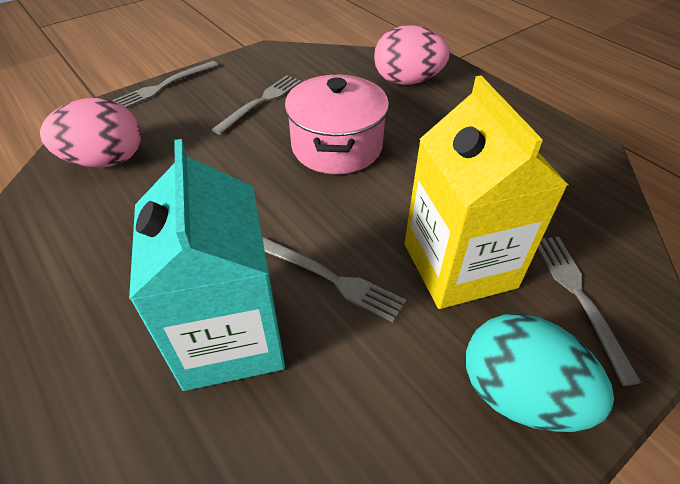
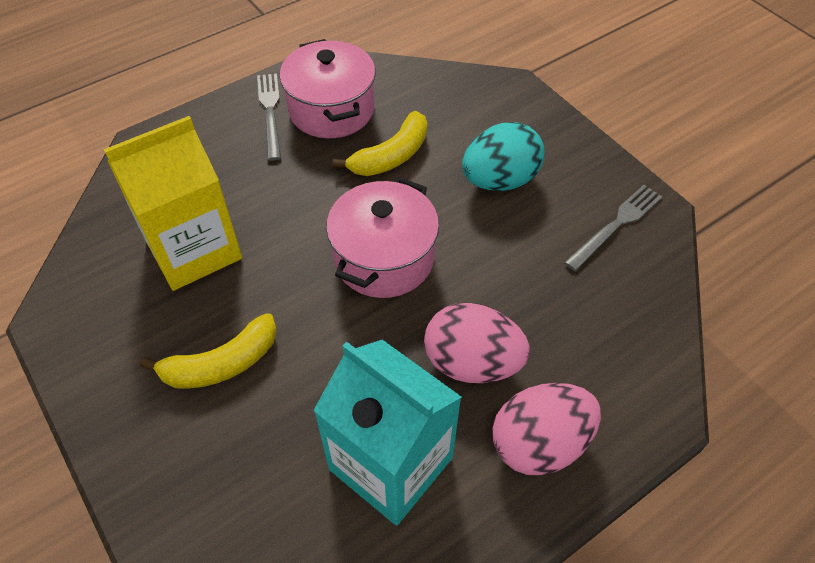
grey fork: 4 -> 2
pink pot: 1 -> 2
yellow banana: 0 -> 2

